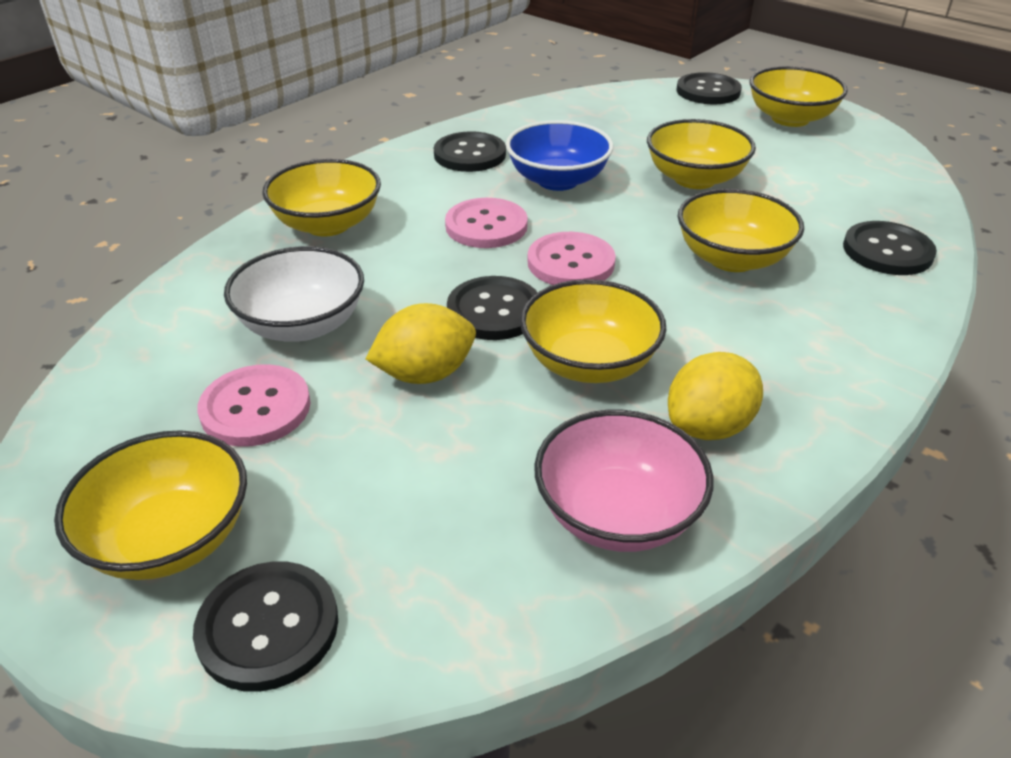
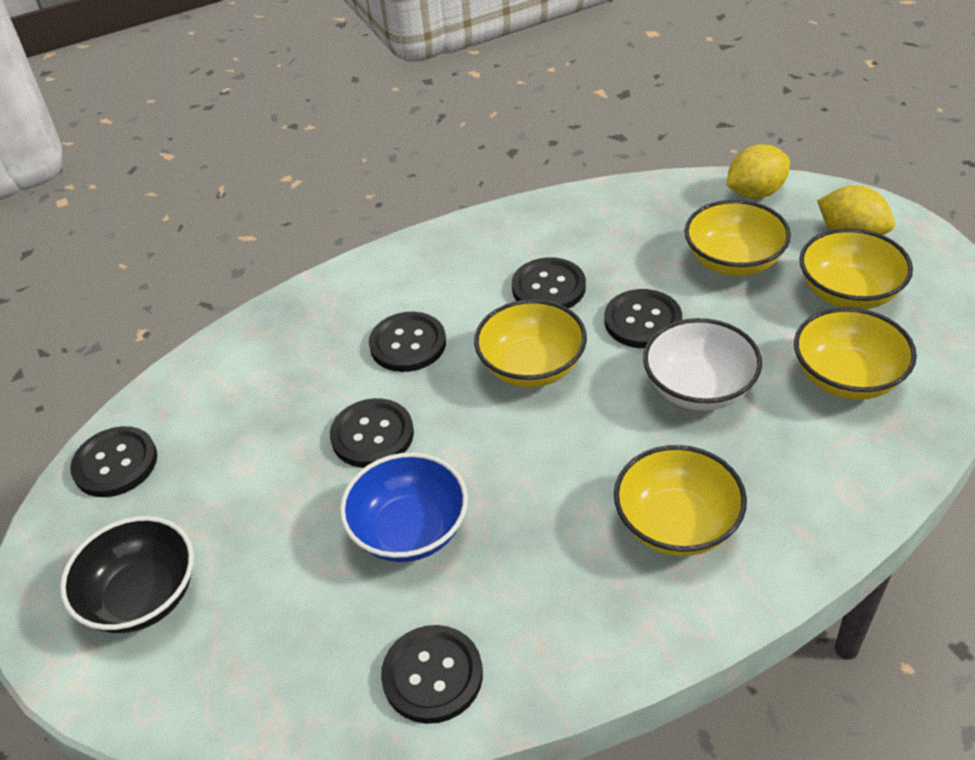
black bowl: 0 -> 1
black button: 5 -> 6
pink bowl: 1 -> 0
pink button: 3 -> 0
yellow bowl: 6 -> 5

